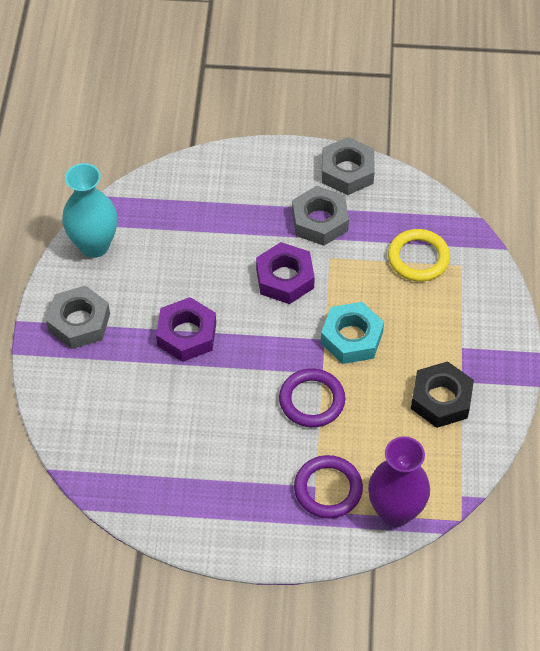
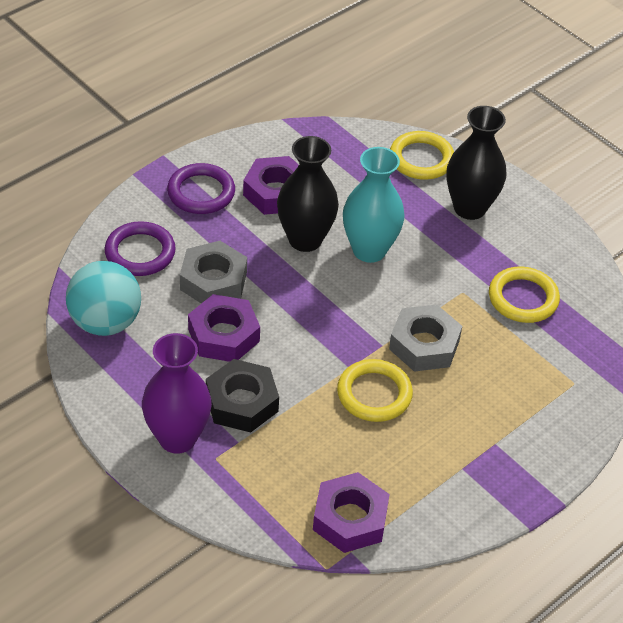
black vase: 0 -> 2
grey nut: 3 -> 2
purple nut: 2 -> 3
turquoise ball: 0 -> 1
turquoise nut: 1 -> 0
yellow ring: 1 -> 3

